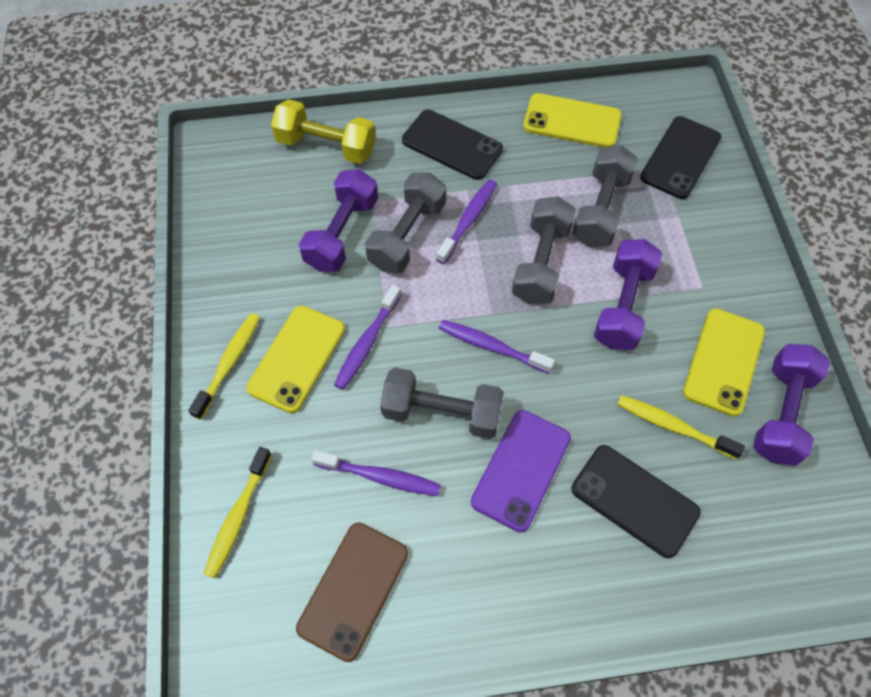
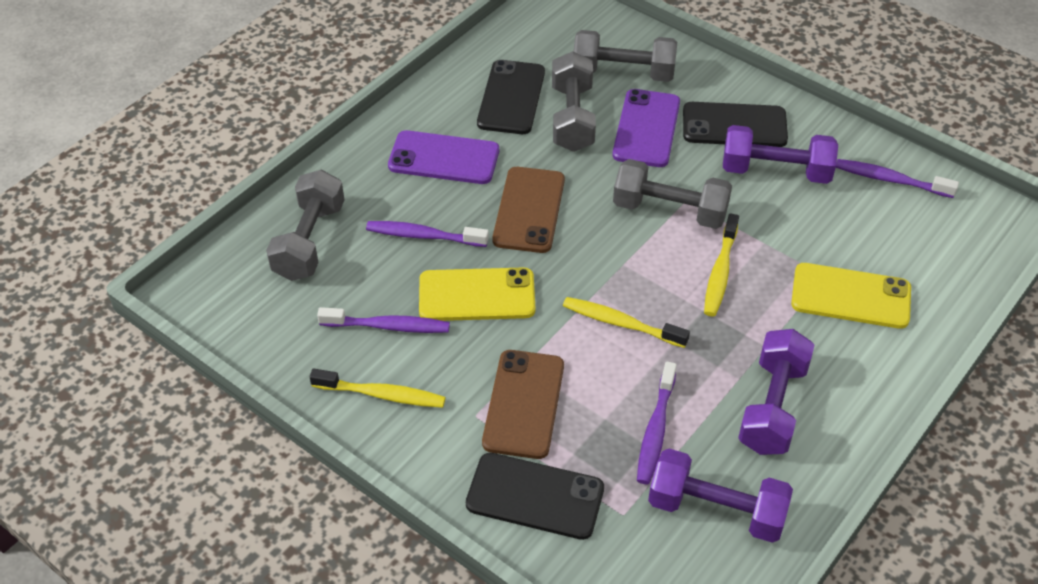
brown phone: 1 -> 2
purple phone: 1 -> 2
yellow dumbbell: 1 -> 0
yellow phone: 3 -> 2

